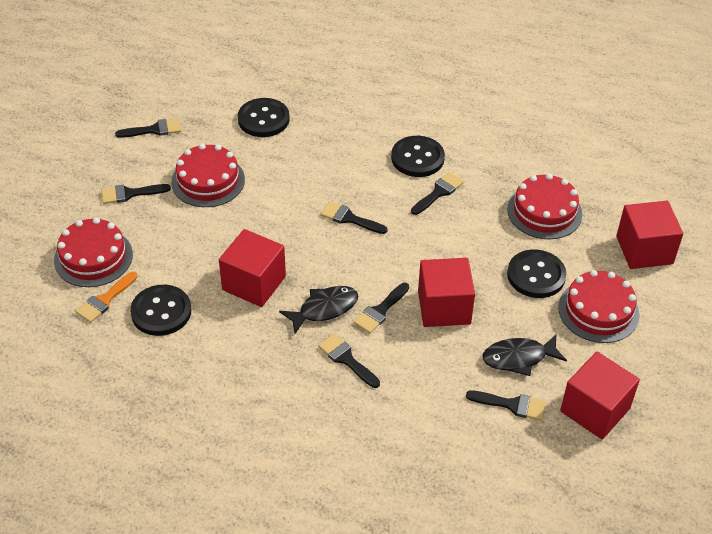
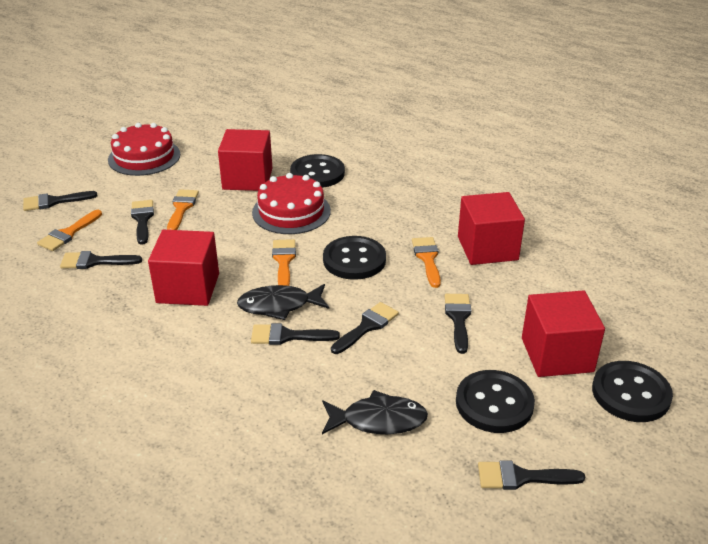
orange brush: 1 -> 4
red cake: 4 -> 2

